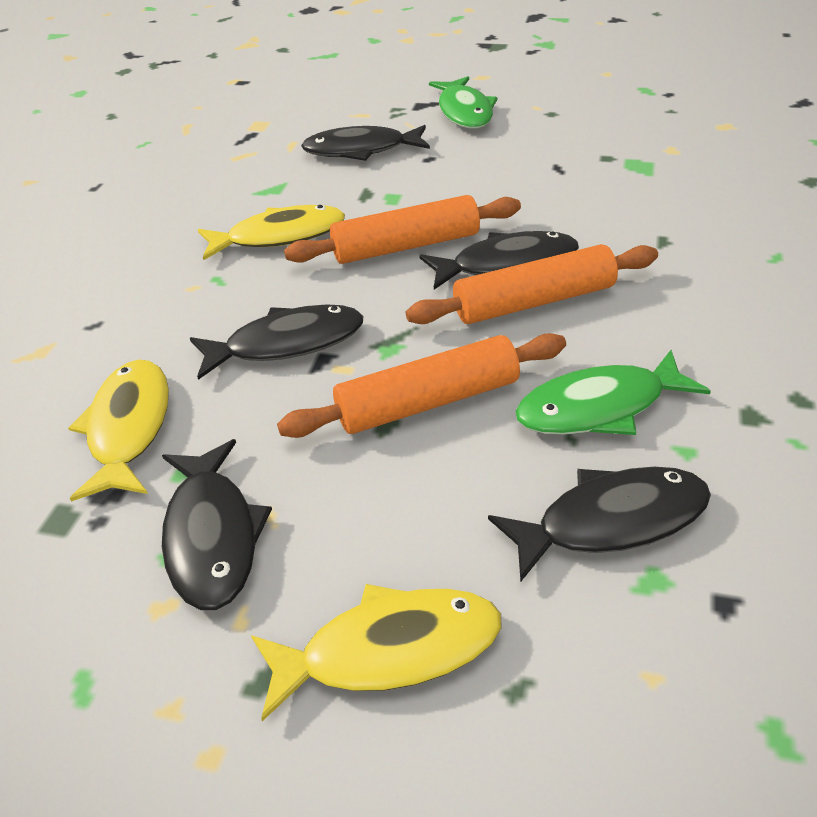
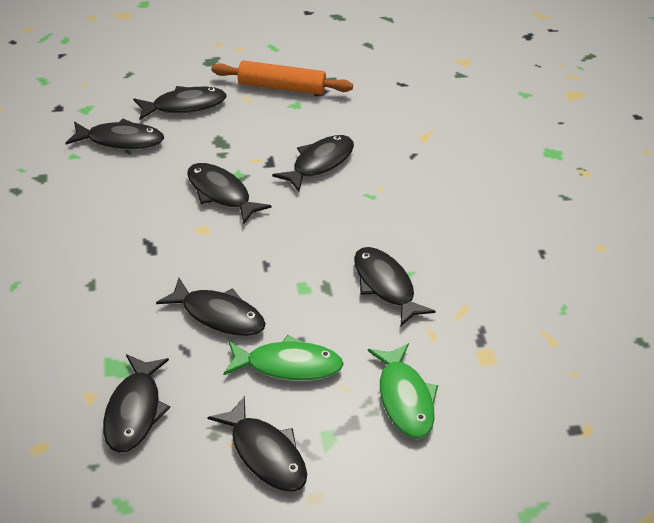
black fish: 5 -> 8
orange rolling pin: 3 -> 1
yellow fish: 3 -> 0

